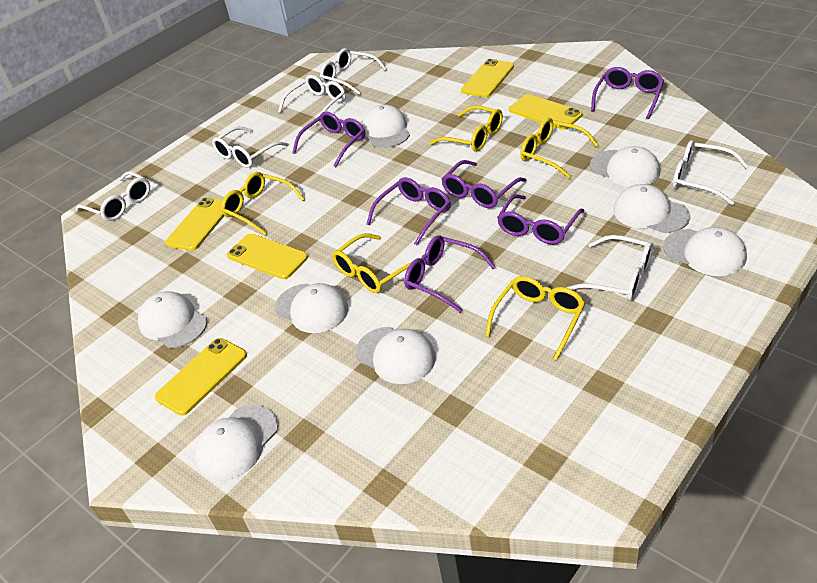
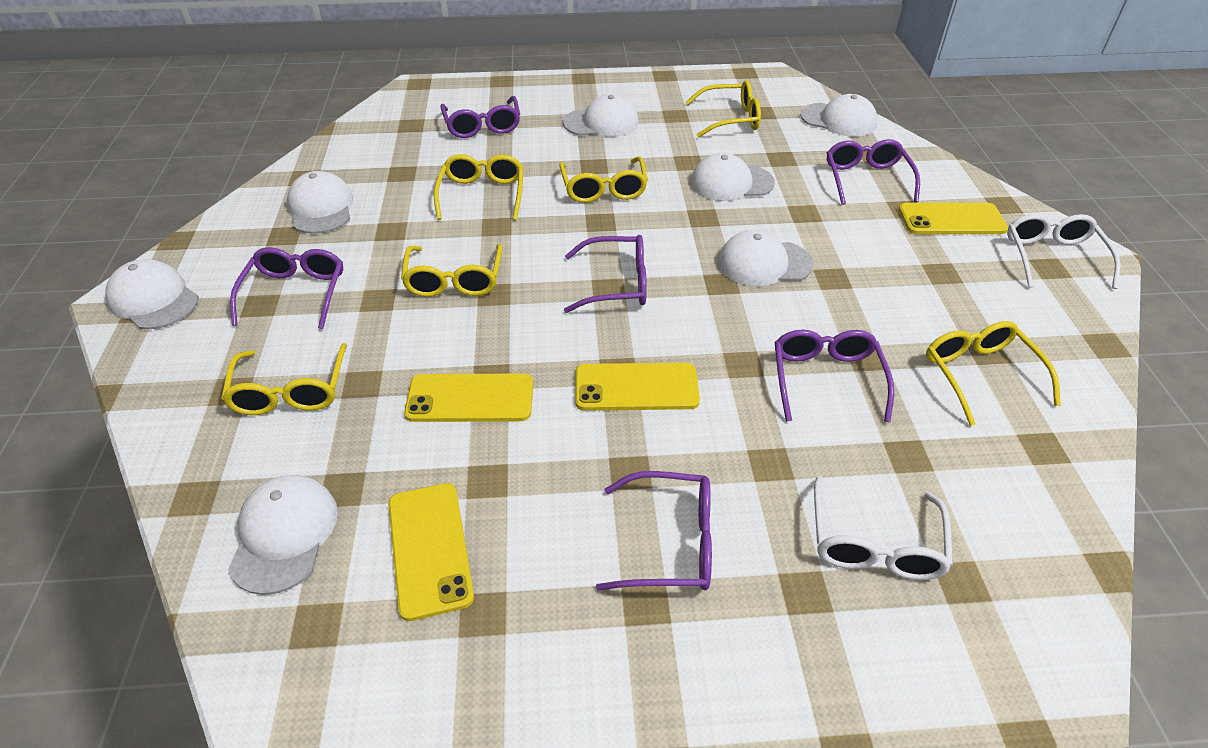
white cap: 8 -> 7
white glasses: 6 -> 2
yellow glasses: 5 -> 6
yellow phone: 5 -> 4

